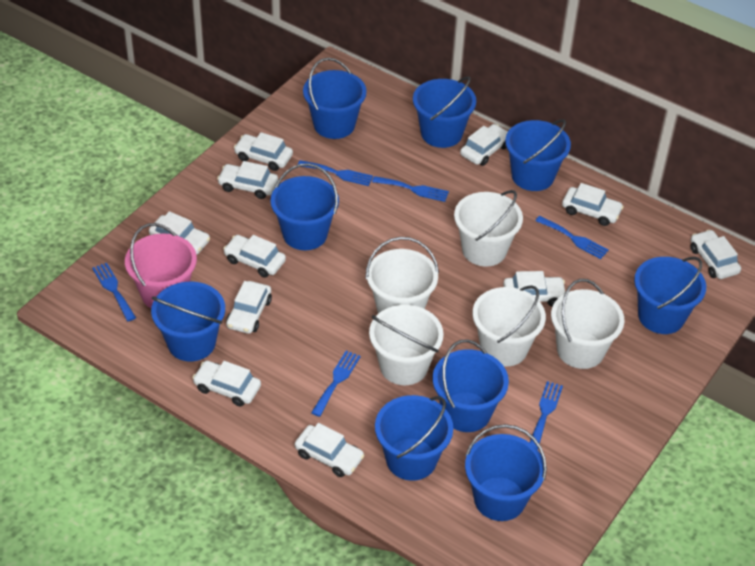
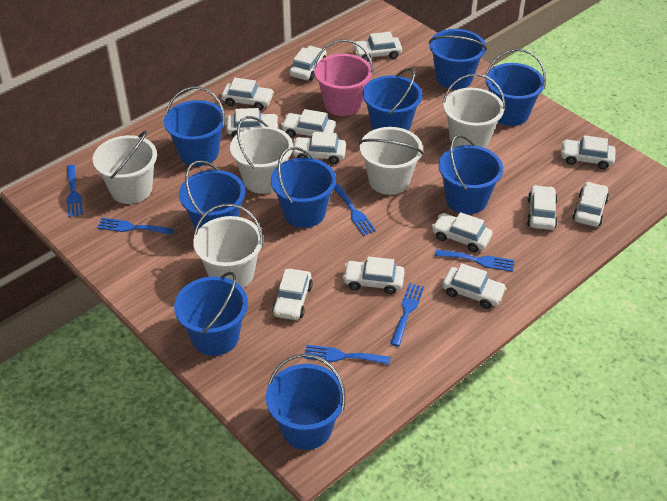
white car: 11 -> 13

